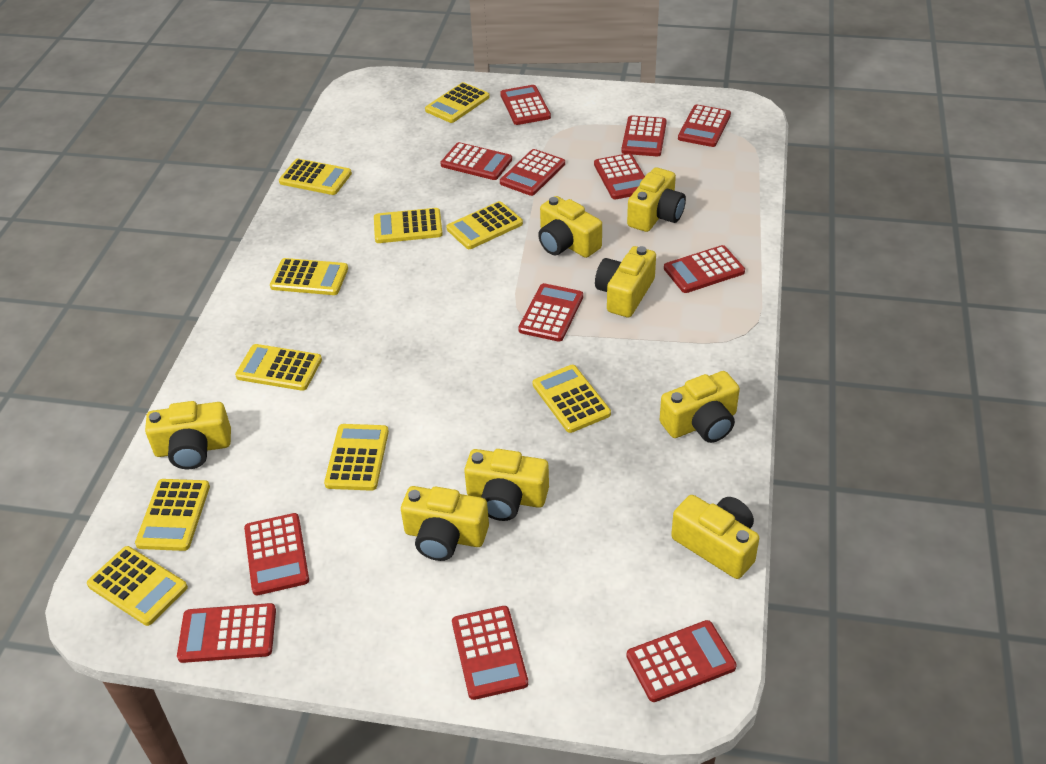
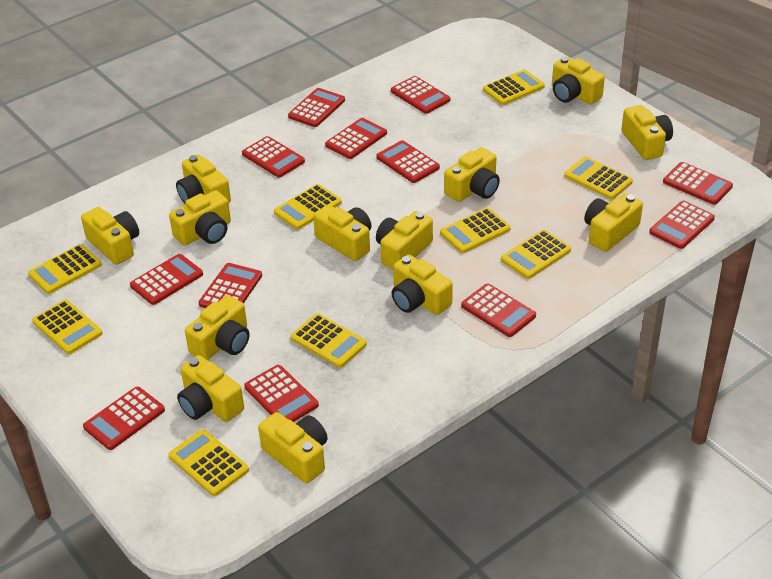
yellow calculator: 10 -> 9
yellow camera: 8 -> 13

